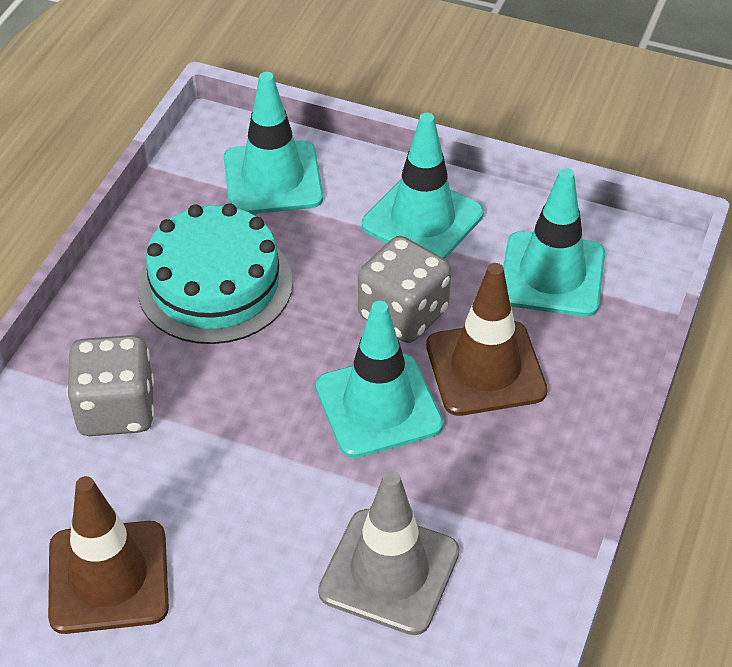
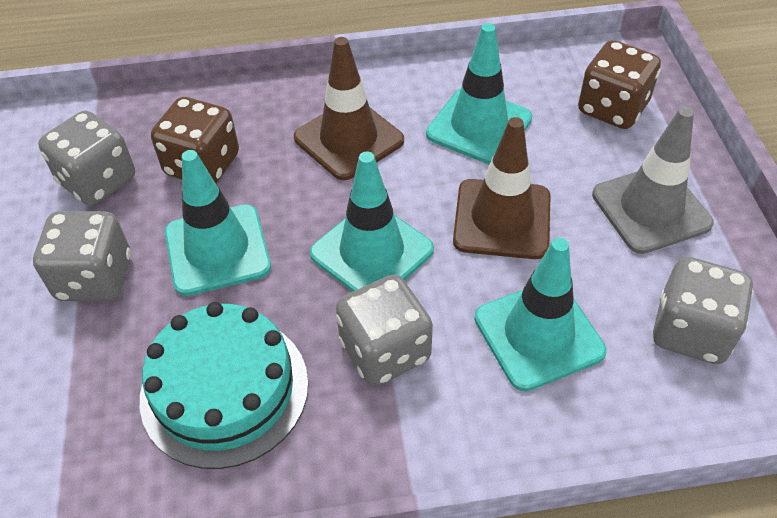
brown dice: 0 -> 2
grey dice: 2 -> 4

